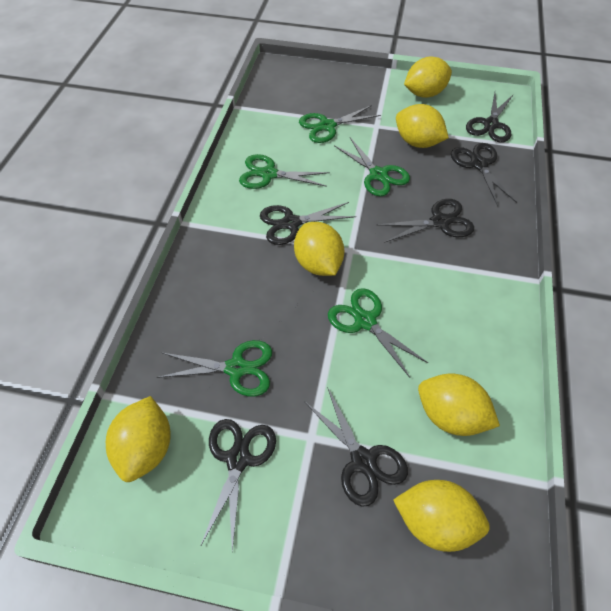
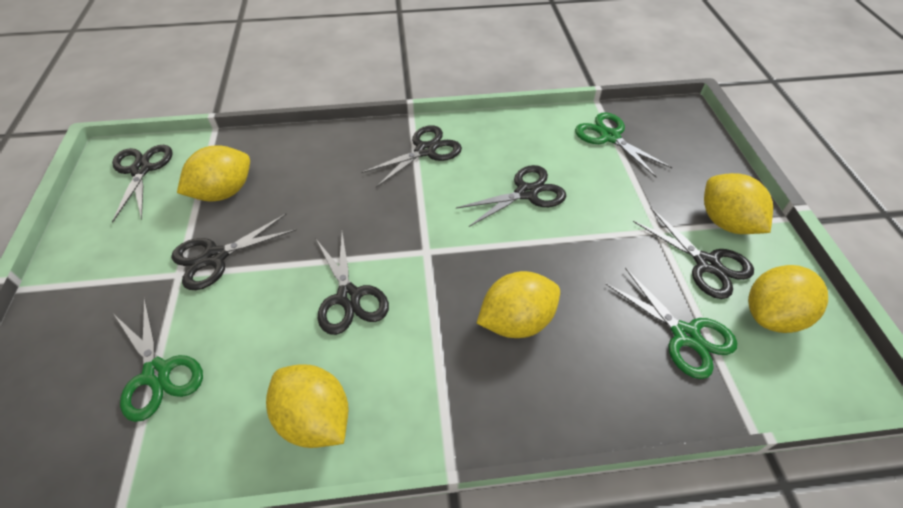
green scissors: 5 -> 3
yellow lemon: 6 -> 5

